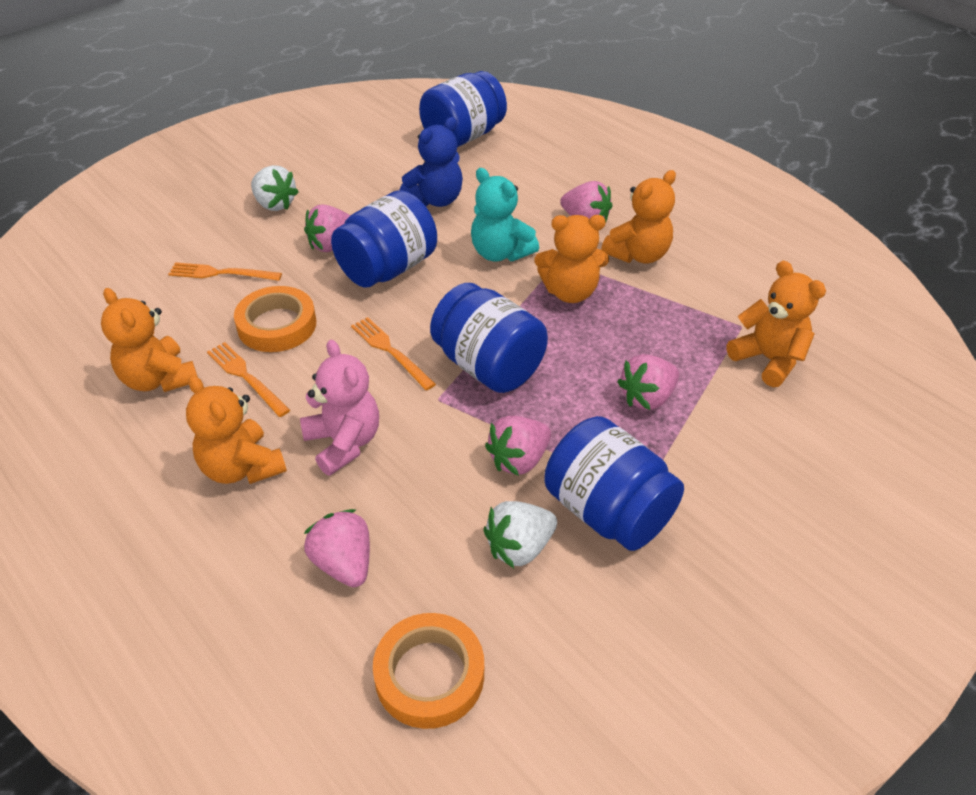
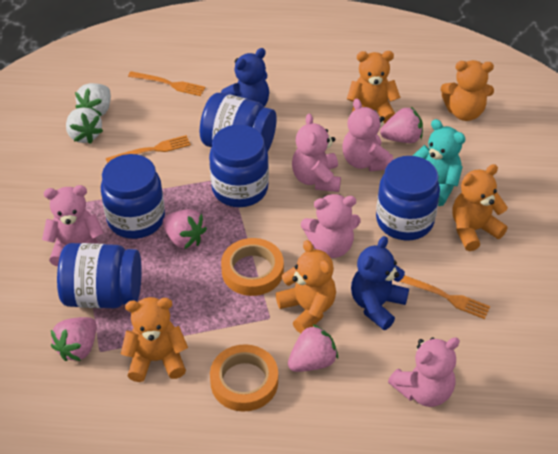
blue jar: 4 -> 5
blue teddy bear: 1 -> 2
pink strawberry: 5 -> 4
pink teddy bear: 1 -> 5

